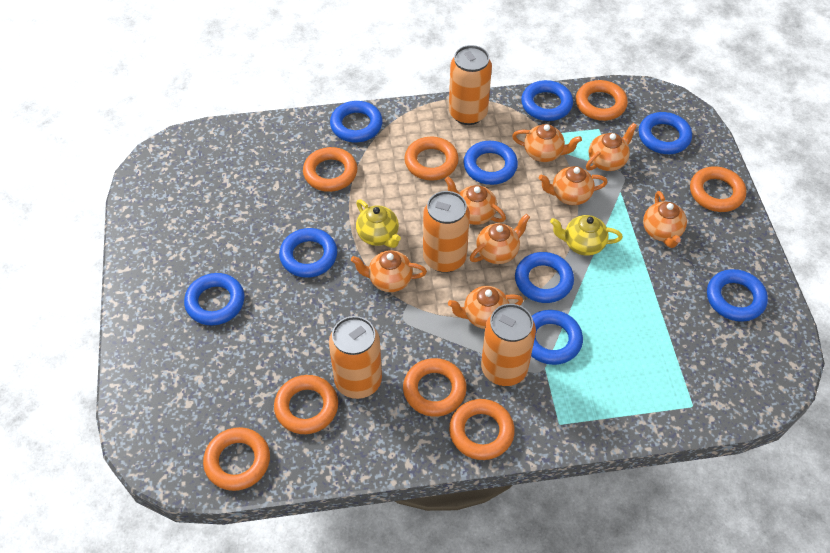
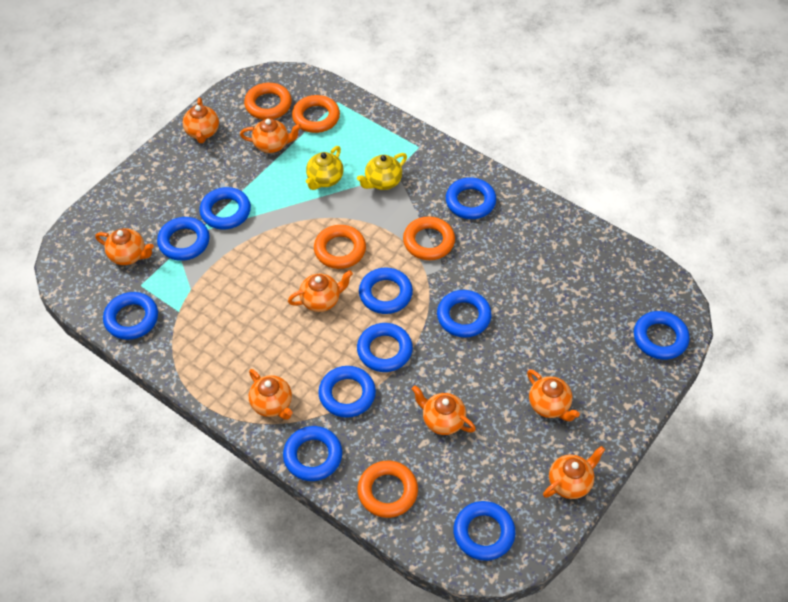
blue ring: 9 -> 11
orange can: 4 -> 0
orange ring: 8 -> 5

